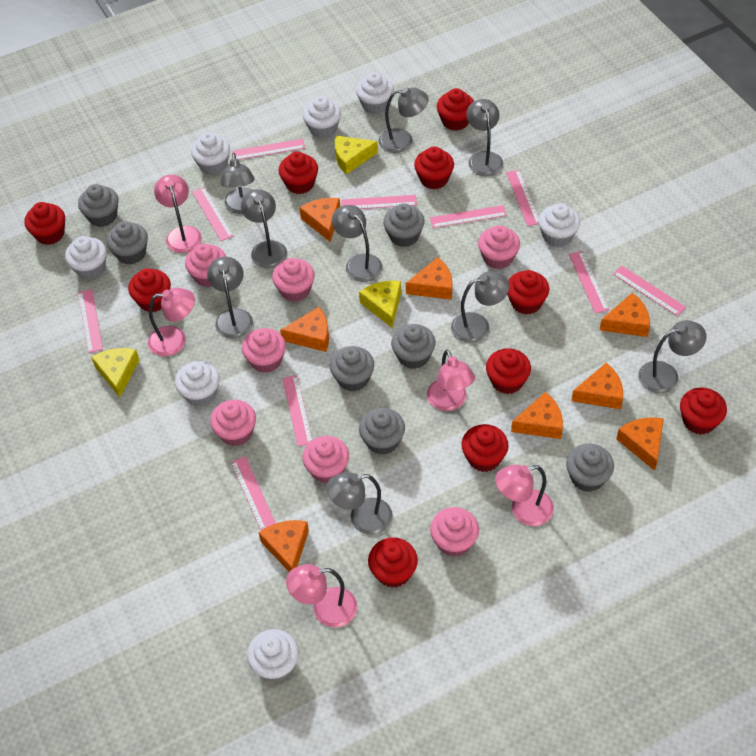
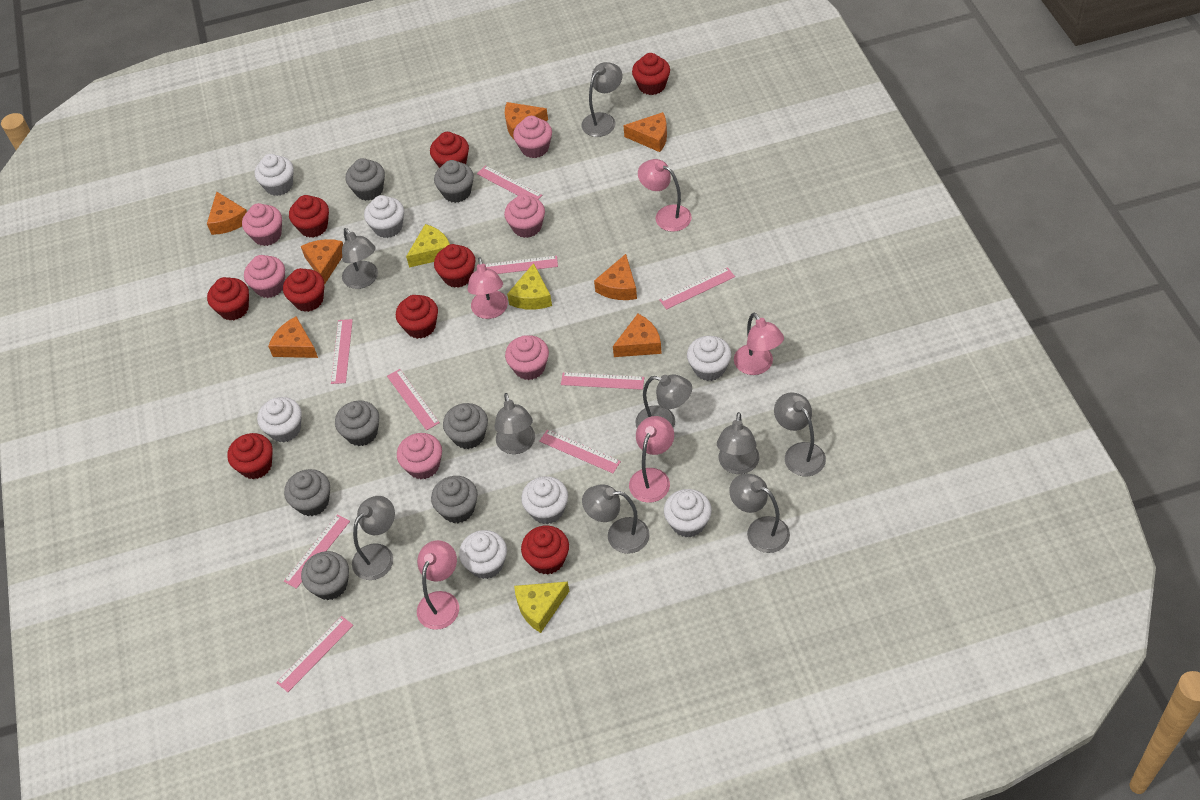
orange cheese: 8 -> 7
pink cupcake: 7 -> 6
pink ruler: 10 -> 9
red cupcake: 10 -> 9

